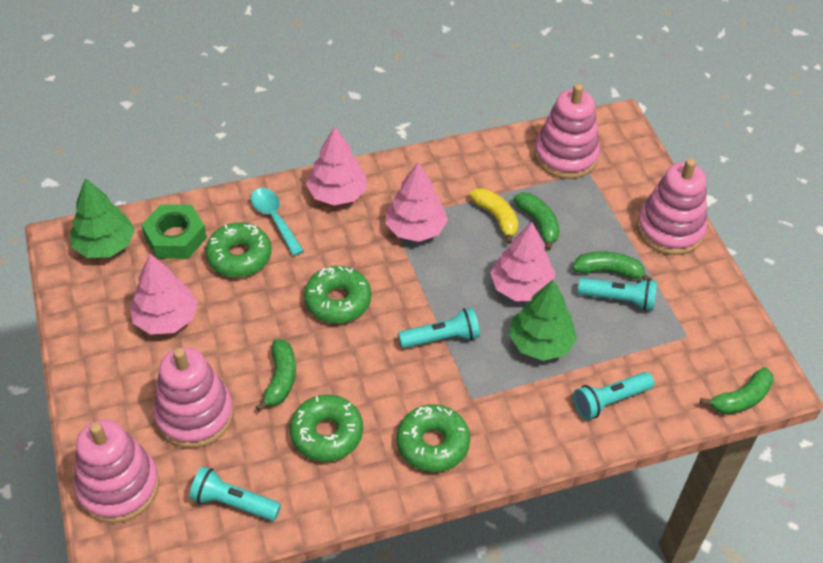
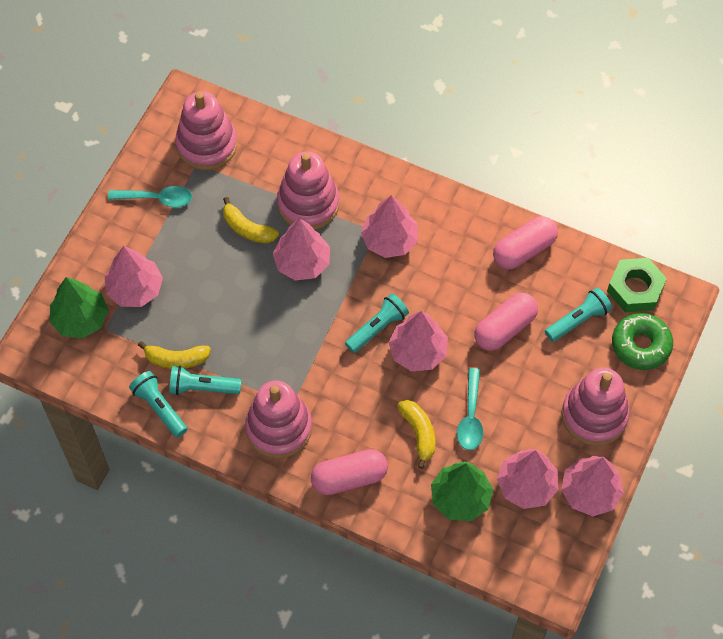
green banana: 4 -> 0
green donut: 4 -> 1
pink capsule: 0 -> 3
pink tree: 4 -> 6
turquoise spoon: 1 -> 2
yellow banana: 1 -> 3

